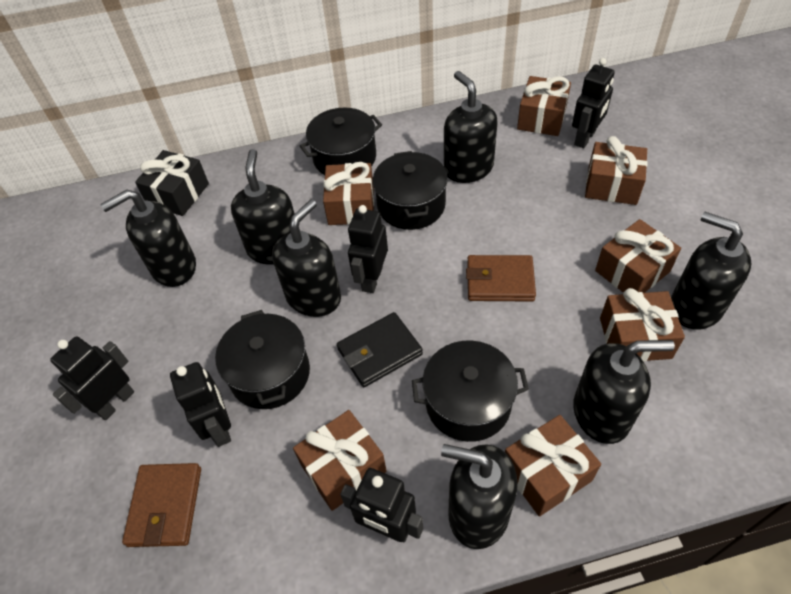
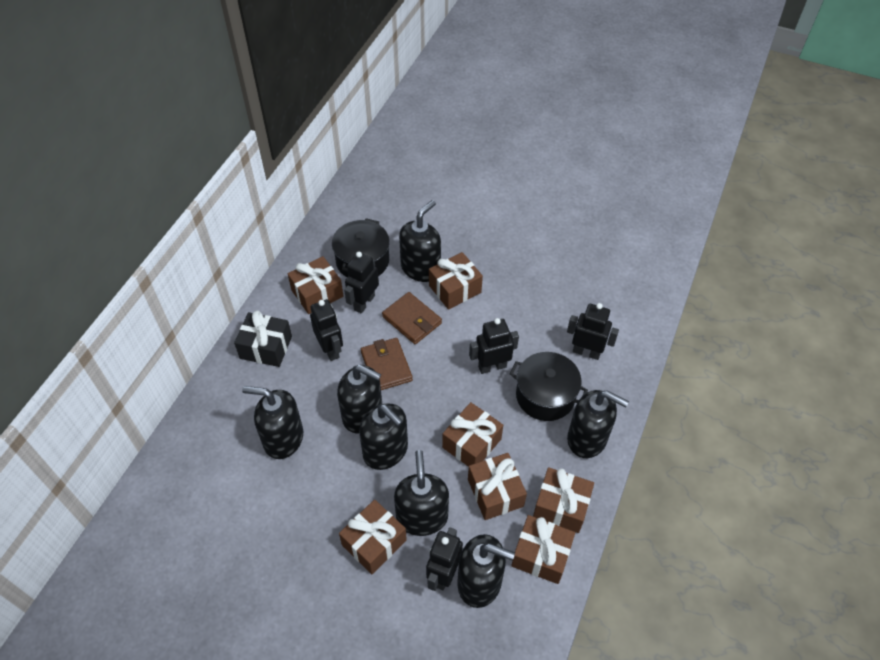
black pot: 4 -> 2
black wallet: 1 -> 0

